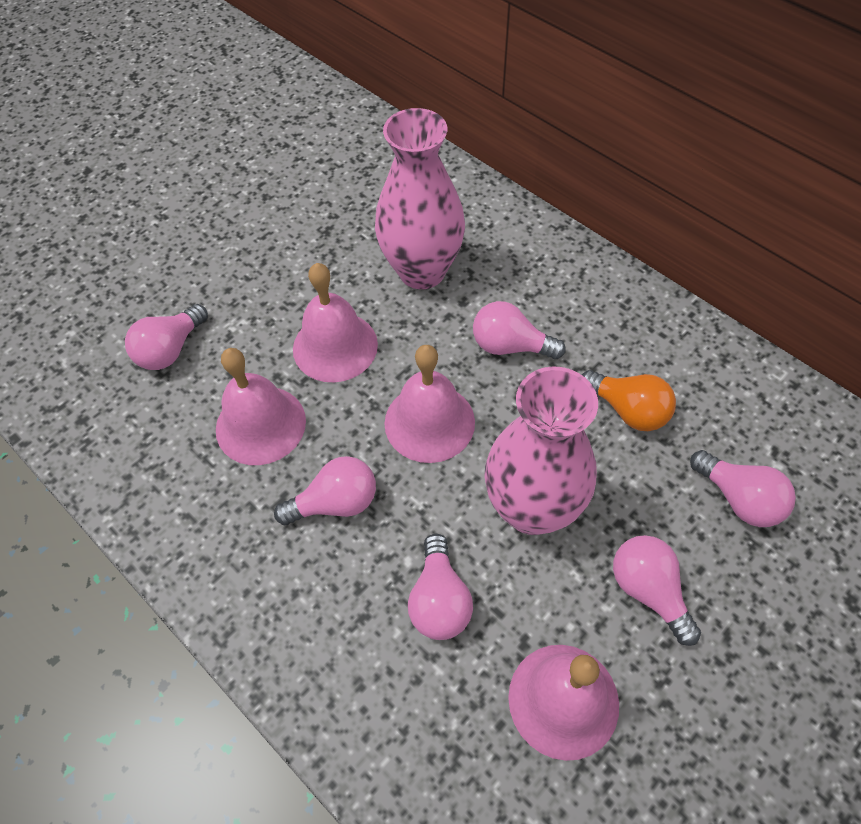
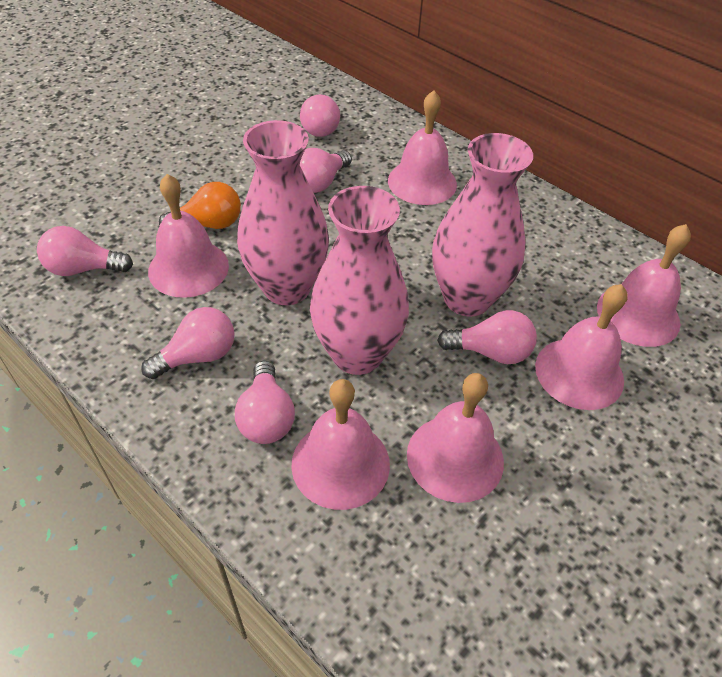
pink bell: 4 -> 6
pink vase: 2 -> 3

